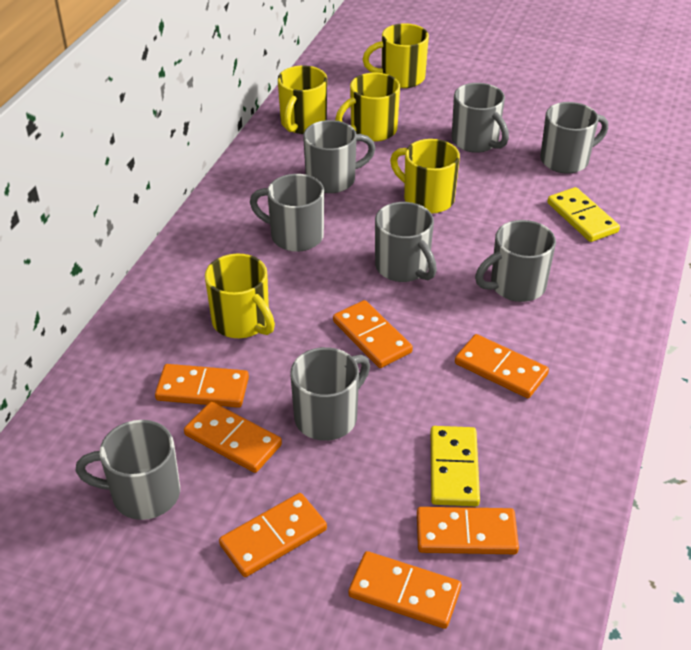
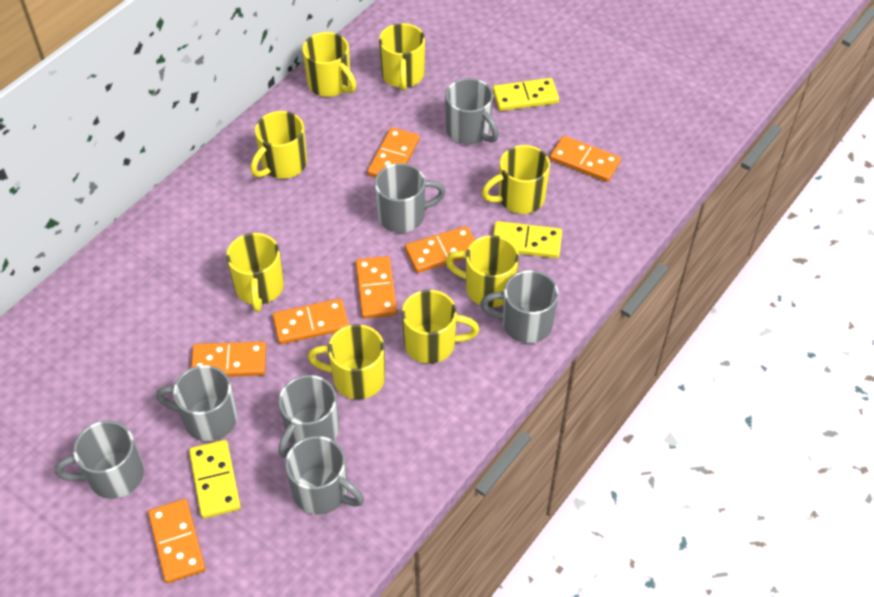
grey mug: 8 -> 7
yellow domino: 2 -> 3
yellow mug: 5 -> 8

